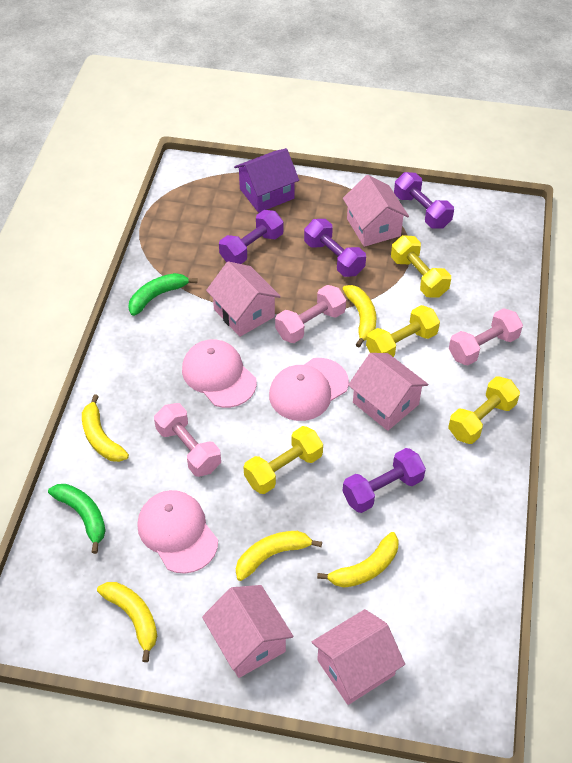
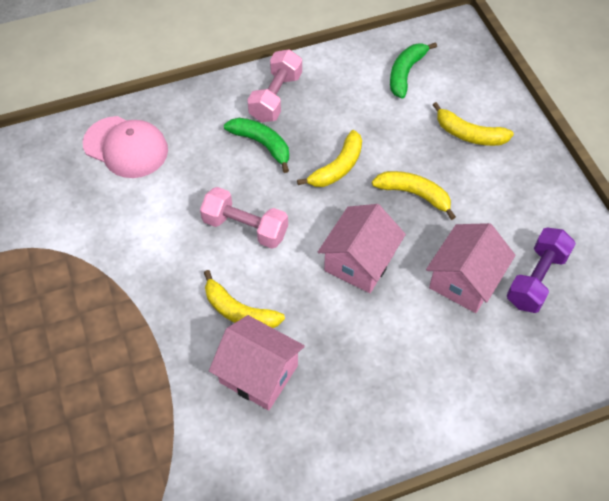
pink cap: 3 -> 1
pink dumbbell: 3 -> 2
pink house: 5 -> 3
purple dumbbell: 4 -> 1
purple house: 1 -> 0
yellow banana: 5 -> 4
yellow dumbbell: 4 -> 0

